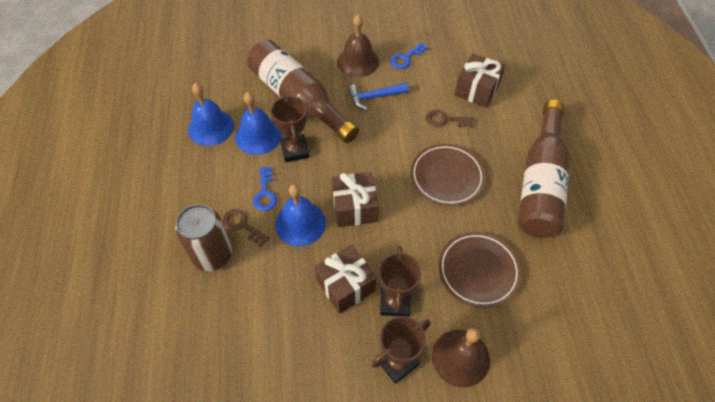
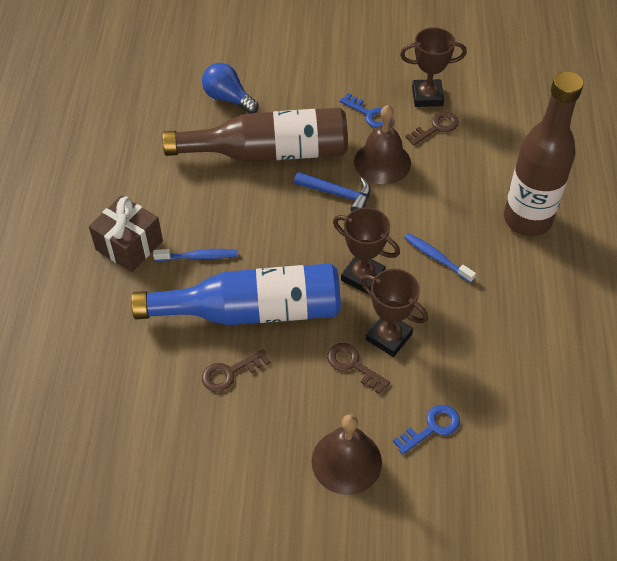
blue bell: 3 -> 0
blue bottle: 0 -> 1
blue light bulb: 0 -> 1
blue toothbrush: 0 -> 2
brown can: 1 -> 0
brown gift: 3 -> 1
brown key: 2 -> 3
brown plate: 2 -> 0

